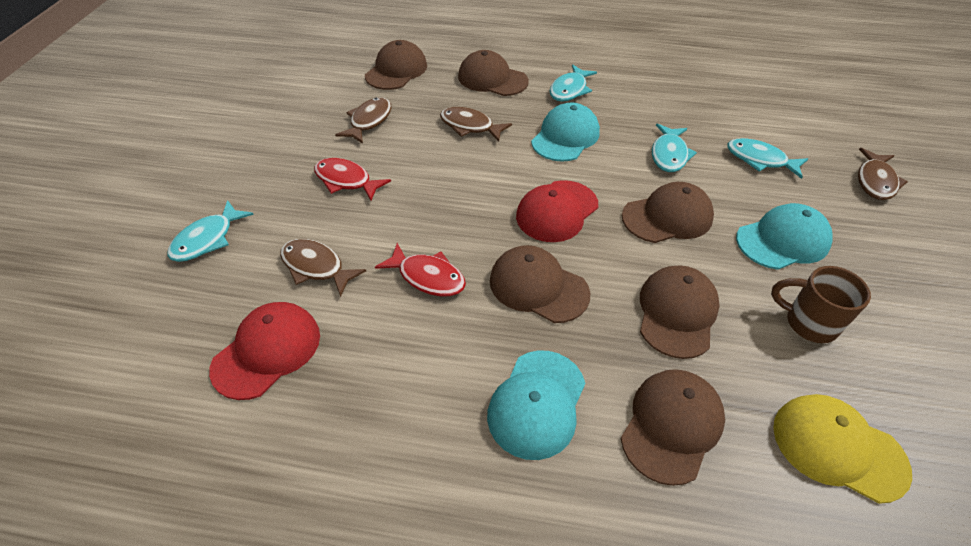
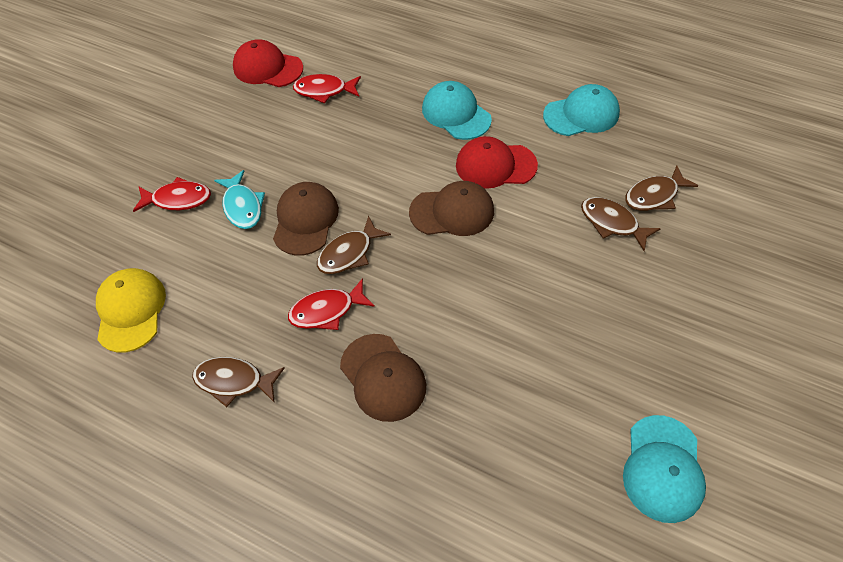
brown cap: 6 -> 3
brown mug: 1 -> 0
red fish: 2 -> 3
turquoise fish: 4 -> 1

